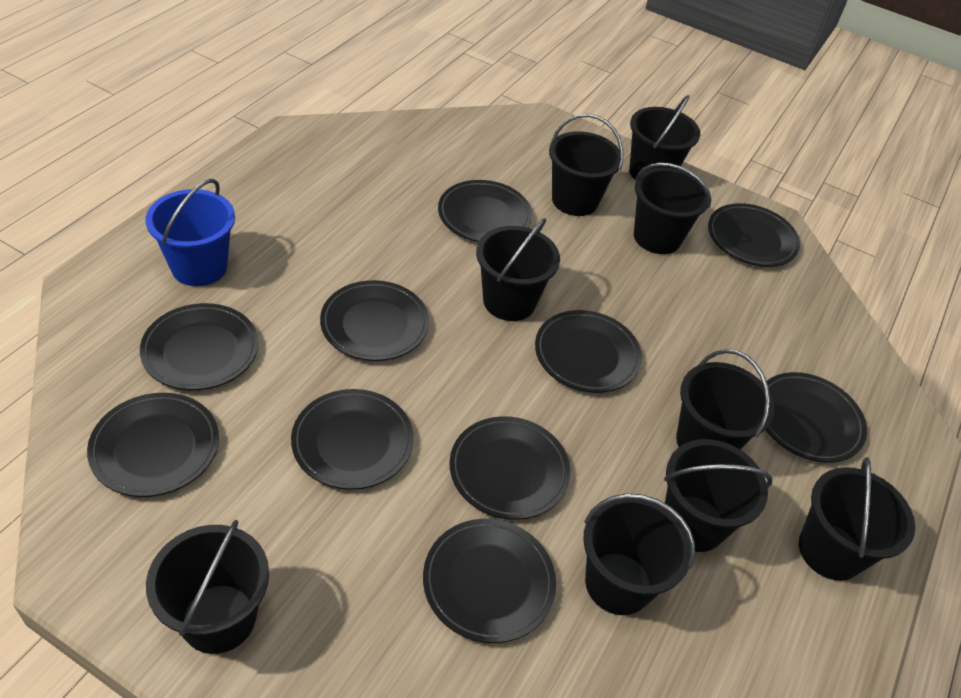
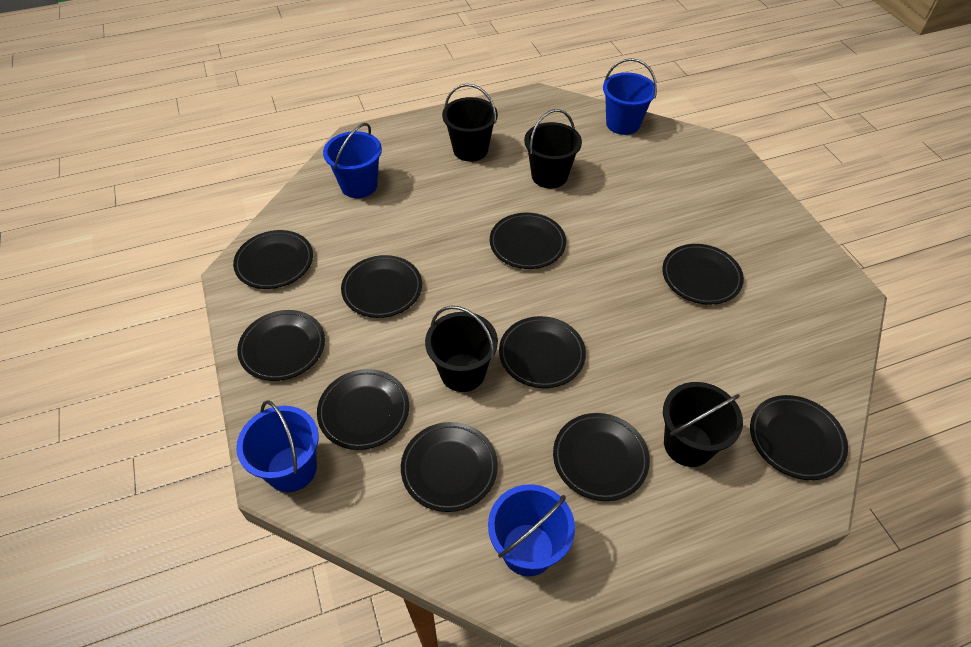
black bucket: 9 -> 4
blue bucket: 1 -> 4

